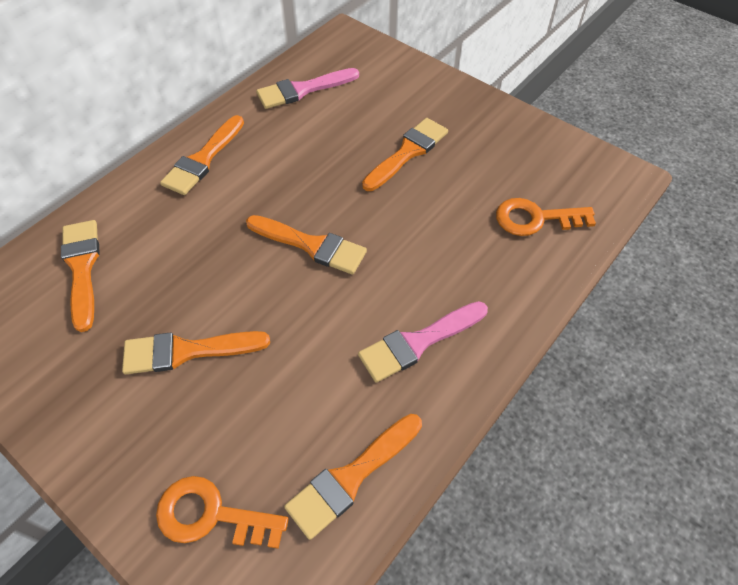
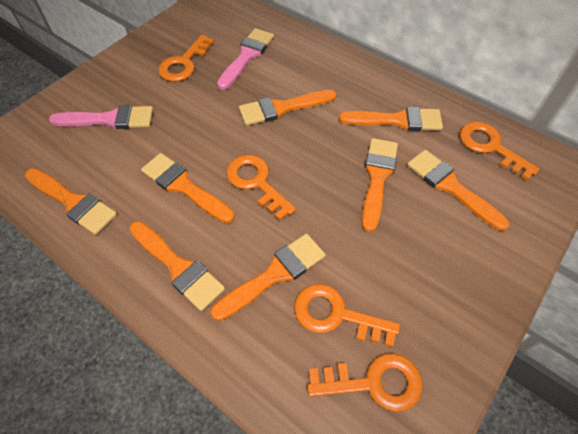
orange brush: 6 -> 8
orange key: 2 -> 5

